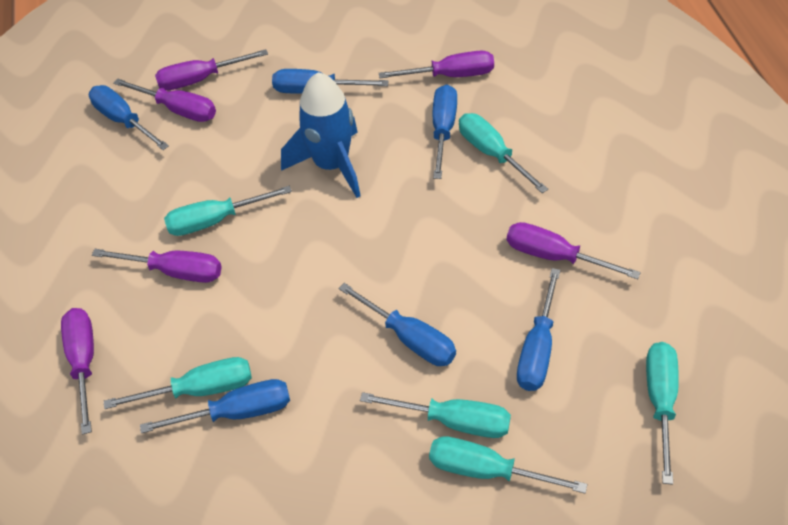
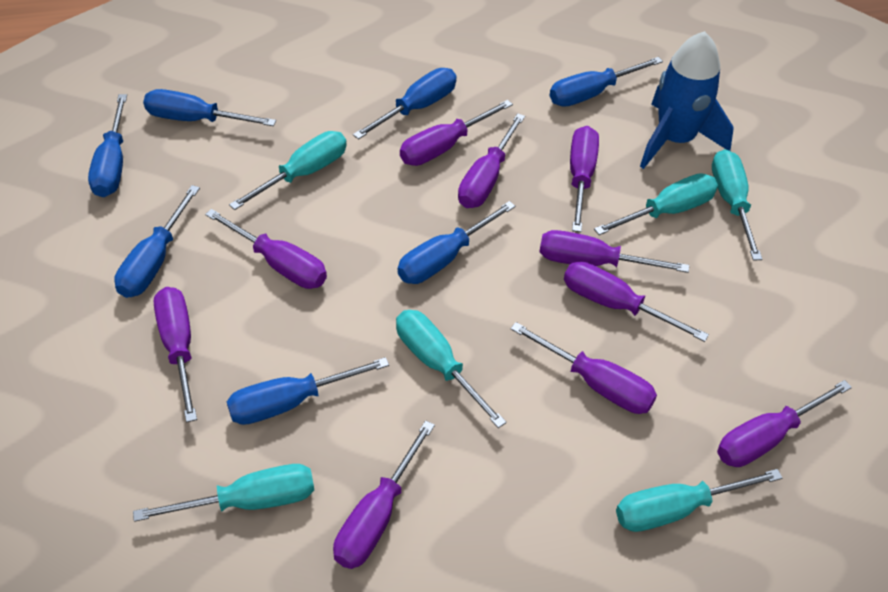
blue screwdriver: 6 -> 7
purple screwdriver: 6 -> 10

